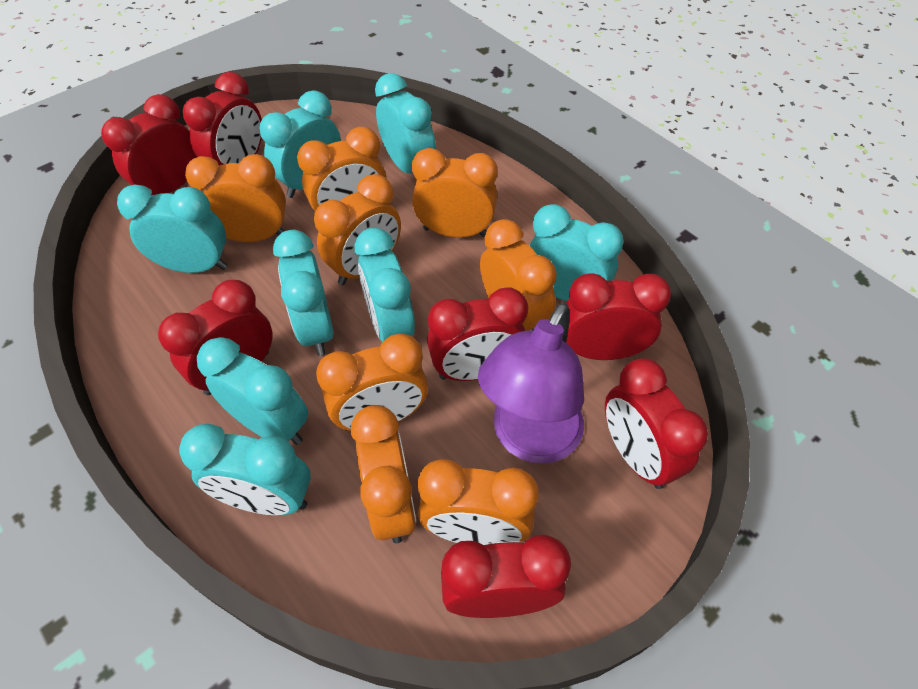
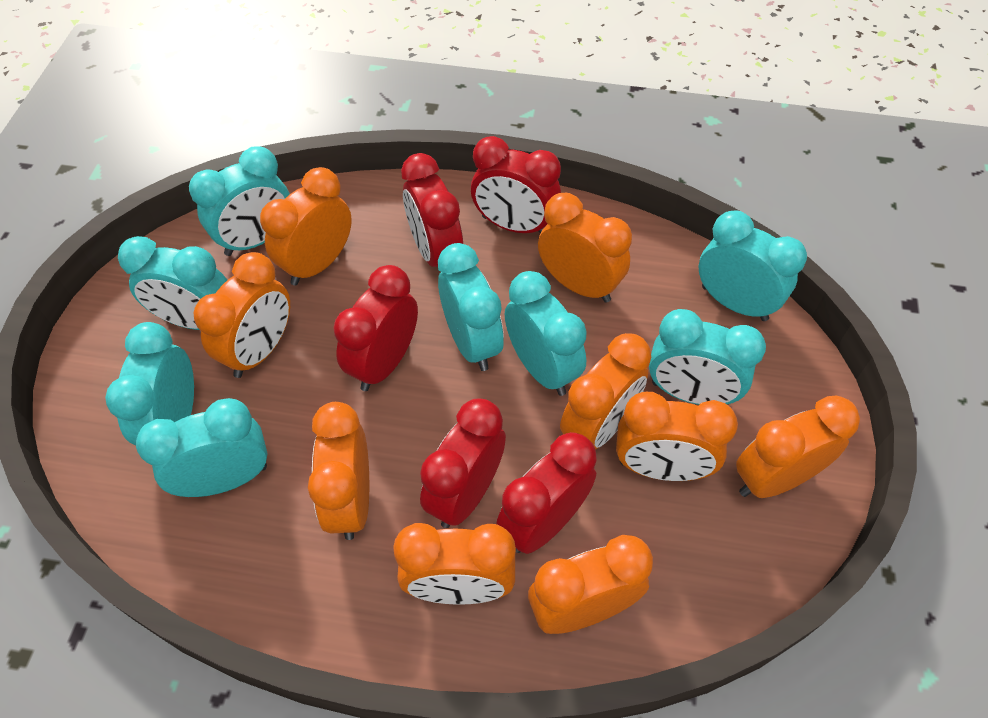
orange clock: 8 -> 9
purple lamp: 1 -> 0
red clock: 7 -> 5

